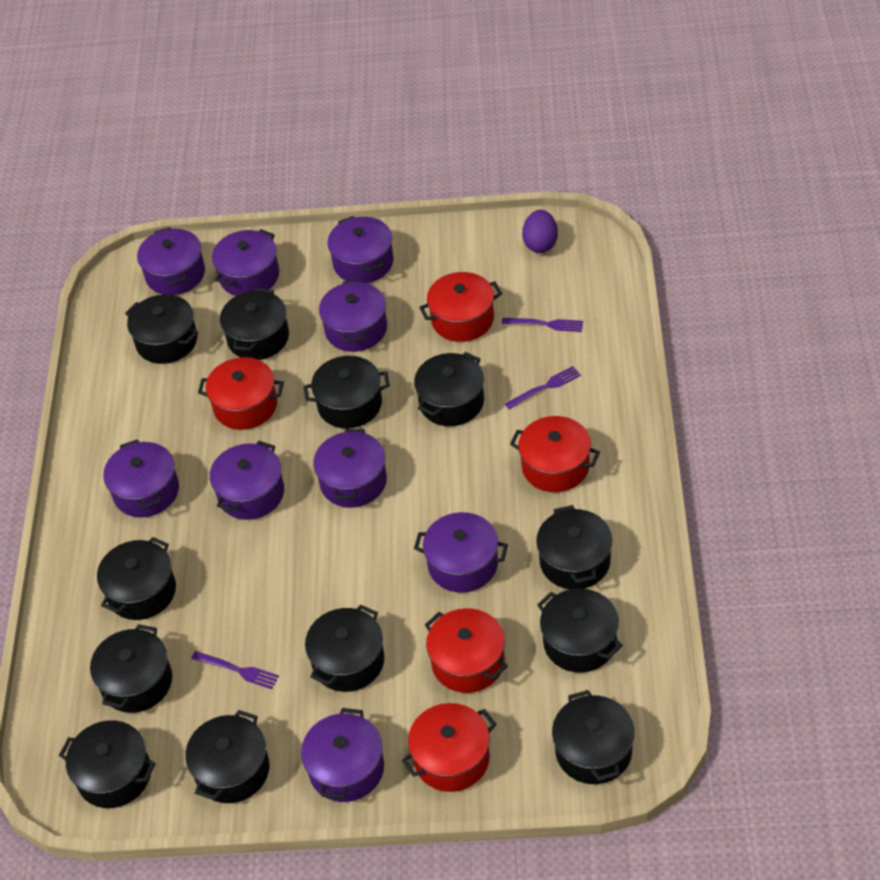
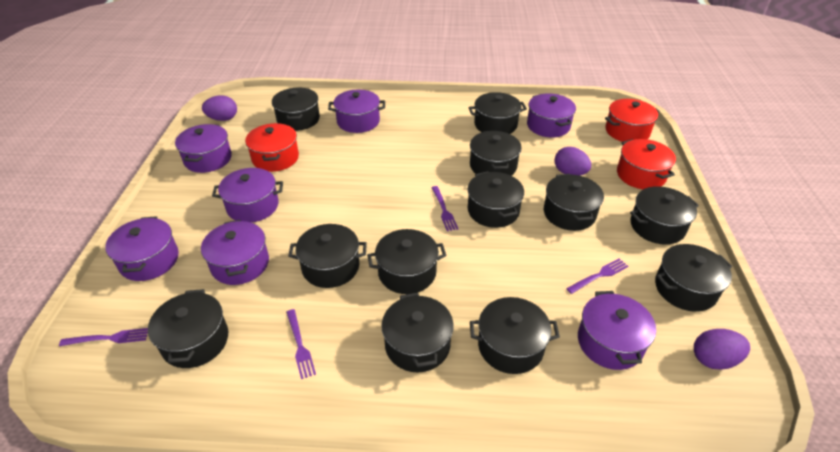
purple egg: 1 -> 3
purple fork: 3 -> 4
purple pot: 9 -> 7
red pot: 5 -> 3

